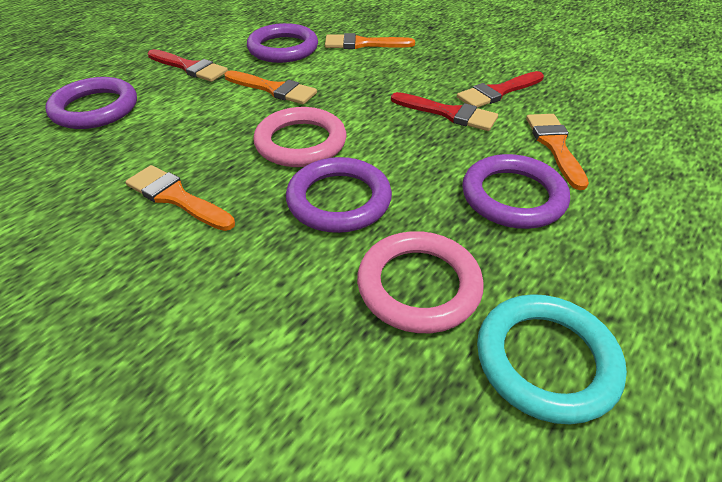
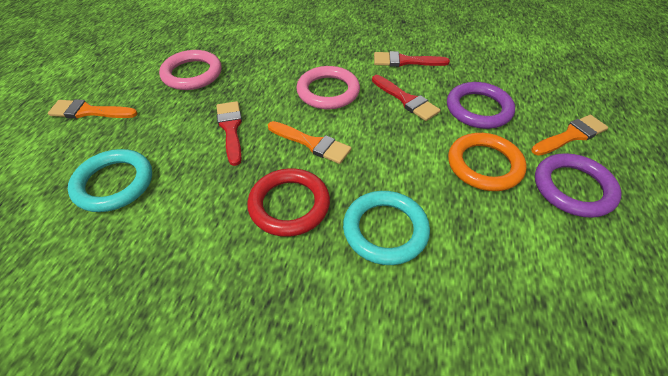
orange brush: 4 -> 3
orange ring: 0 -> 1
purple ring: 4 -> 2
red ring: 0 -> 1
turquoise ring: 1 -> 2

